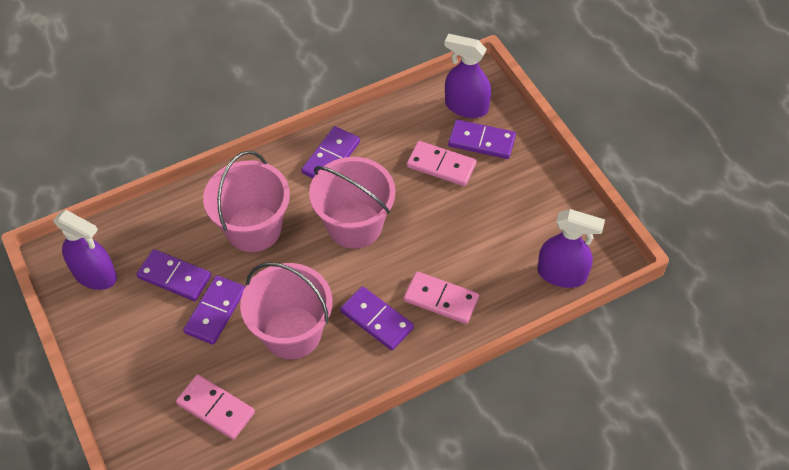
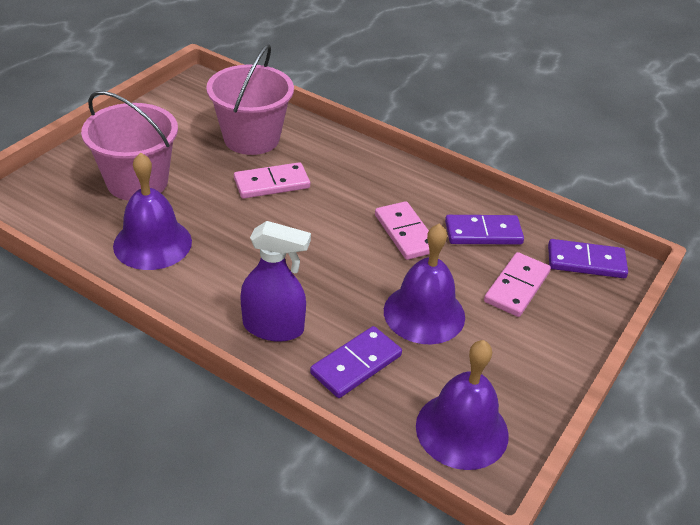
pink bucket: 3 -> 2
purple bell: 0 -> 3
purple domino: 5 -> 3
purple spray bottle: 3 -> 1

